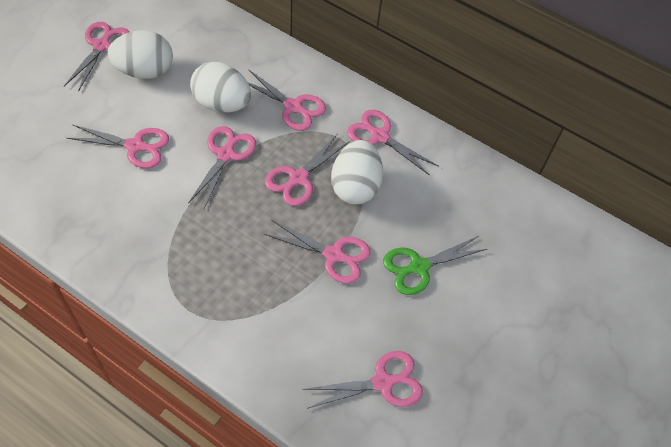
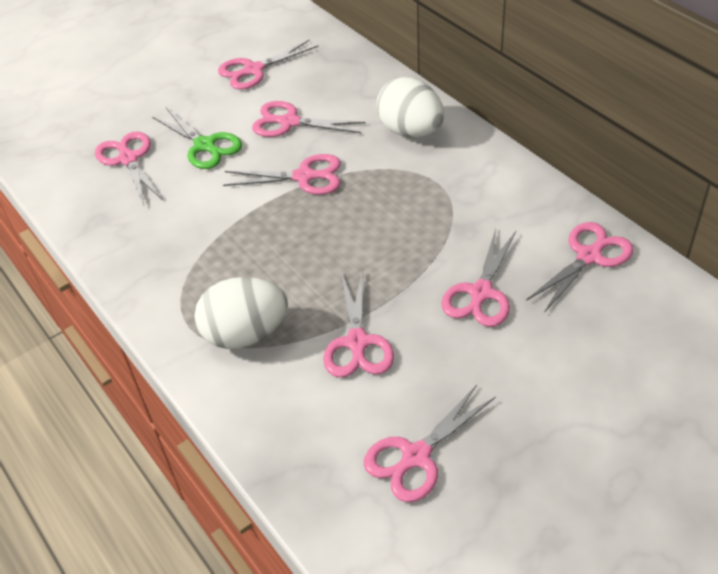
white egg: 3 -> 2

